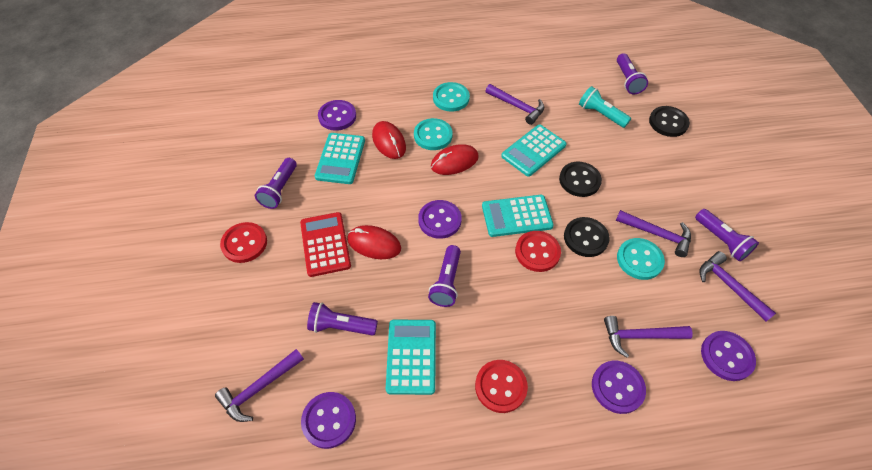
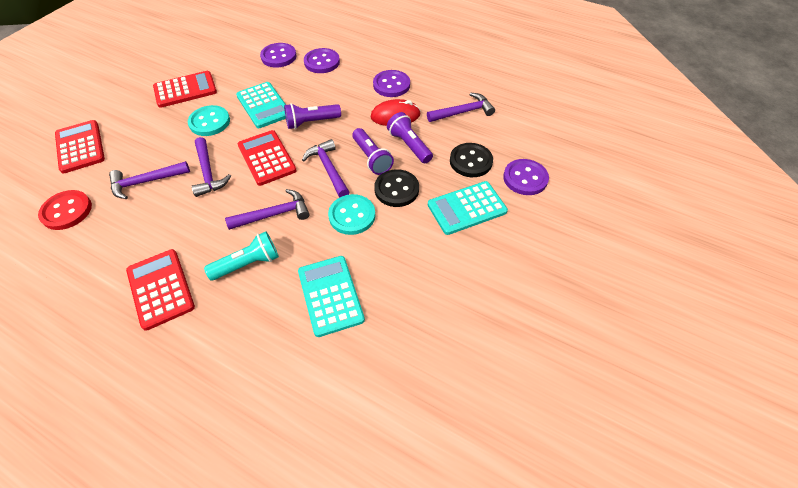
black button: 3 -> 2
purple button: 5 -> 4
purple flashlight: 5 -> 3
red button: 3 -> 1
red calculator: 1 -> 4
red mouse: 3 -> 1
turquoise button: 3 -> 2
turquoise calculator: 4 -> 3

